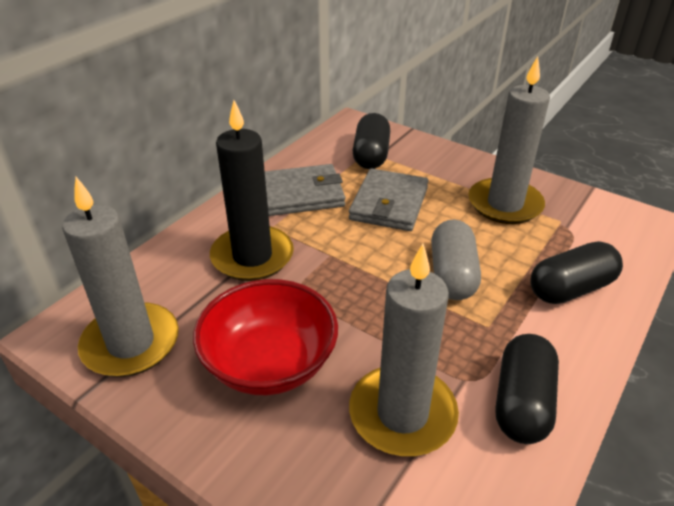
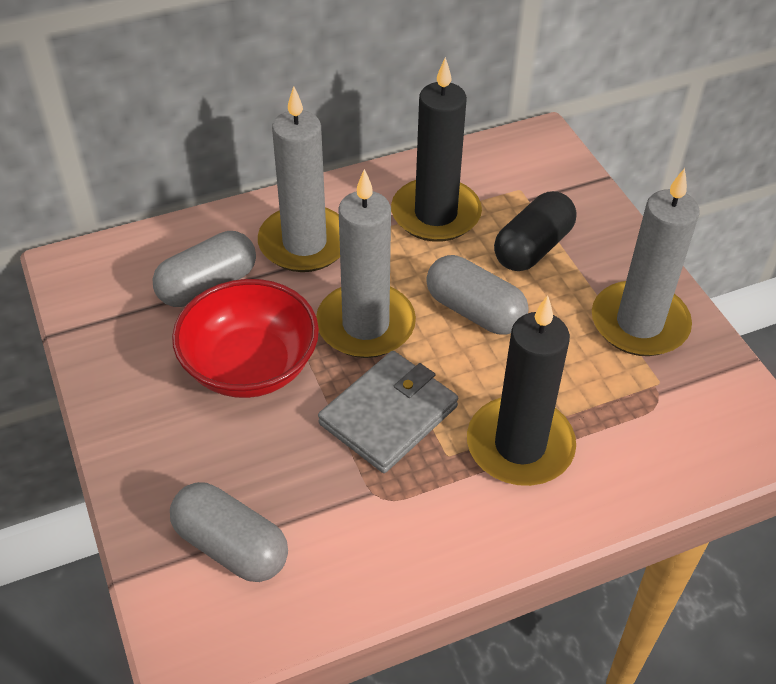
black candle: 1 -> 2
black capsule: 3 -> 1
grey capsule: 1 -> 3
grey wallet: 2 -> 1

